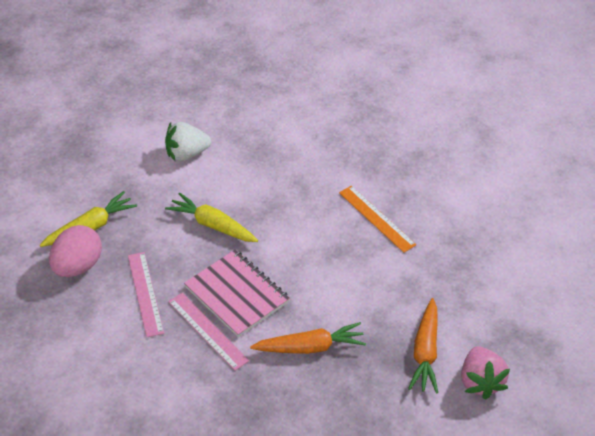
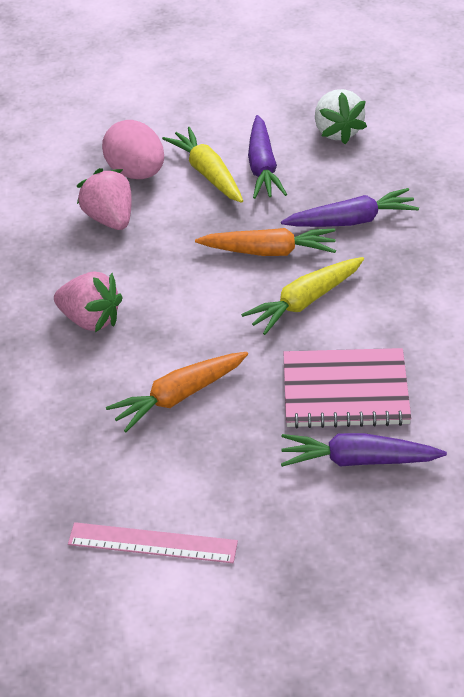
orange ruler: 1 -> 0
pink ruler: 2 -> 1
pink strawberry: 1 -> 2
purple carrot: 0 -> 3

